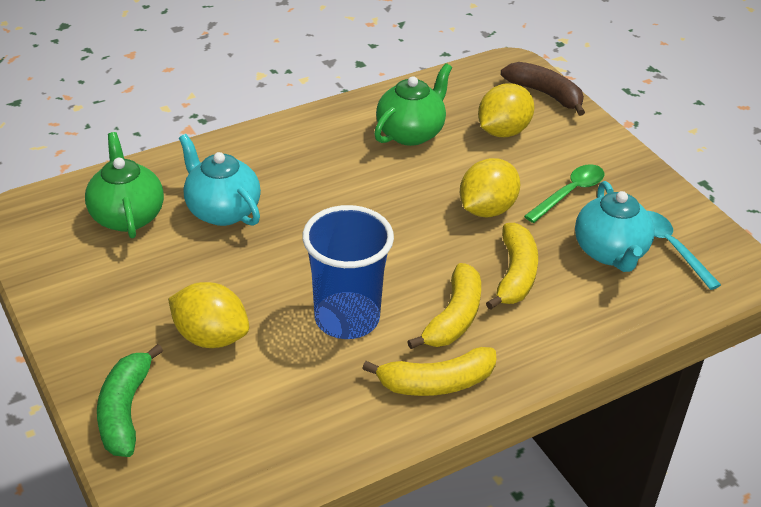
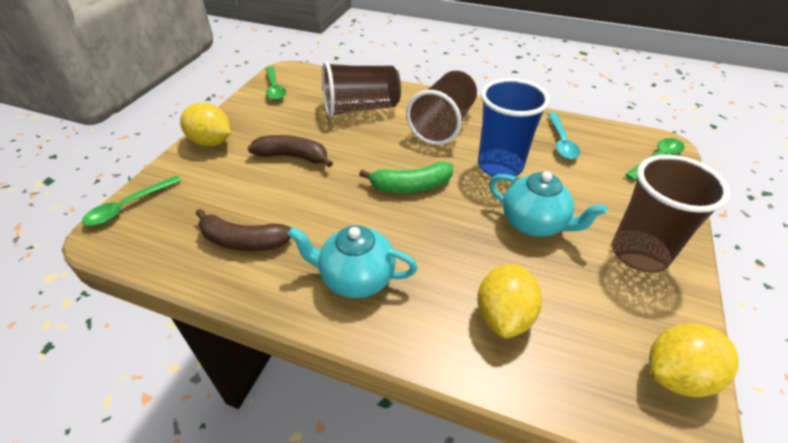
brown banana: 1 -> 2
brown cup: 0 -> 3
green spoon: 1 -> 3
green teapot: 2 -> 0
yellow banana: 3 -> 0

